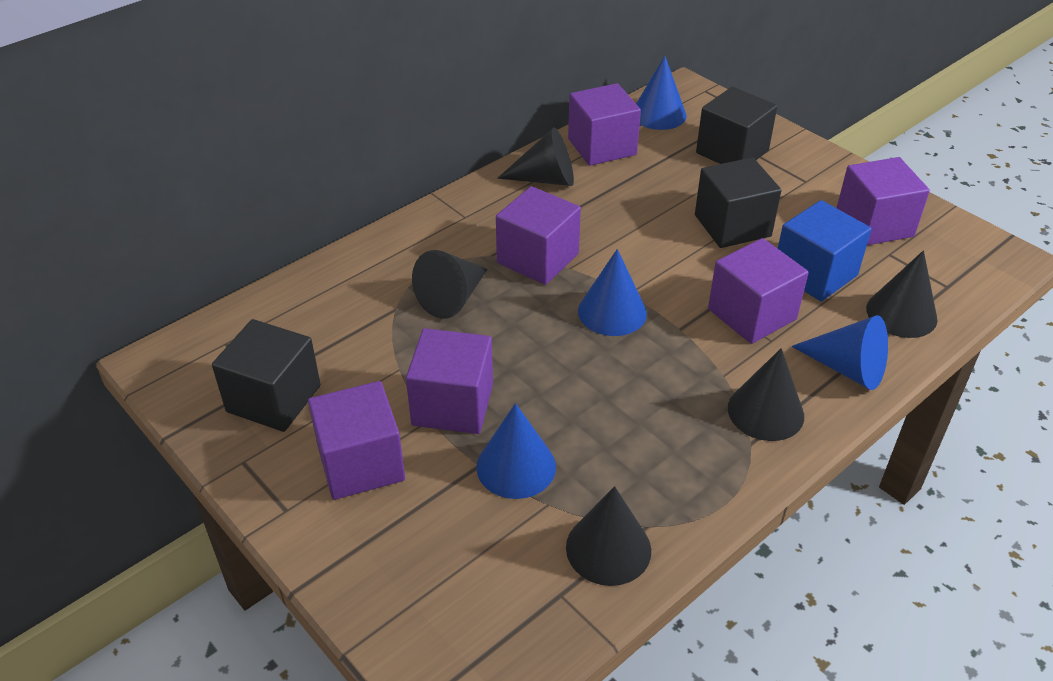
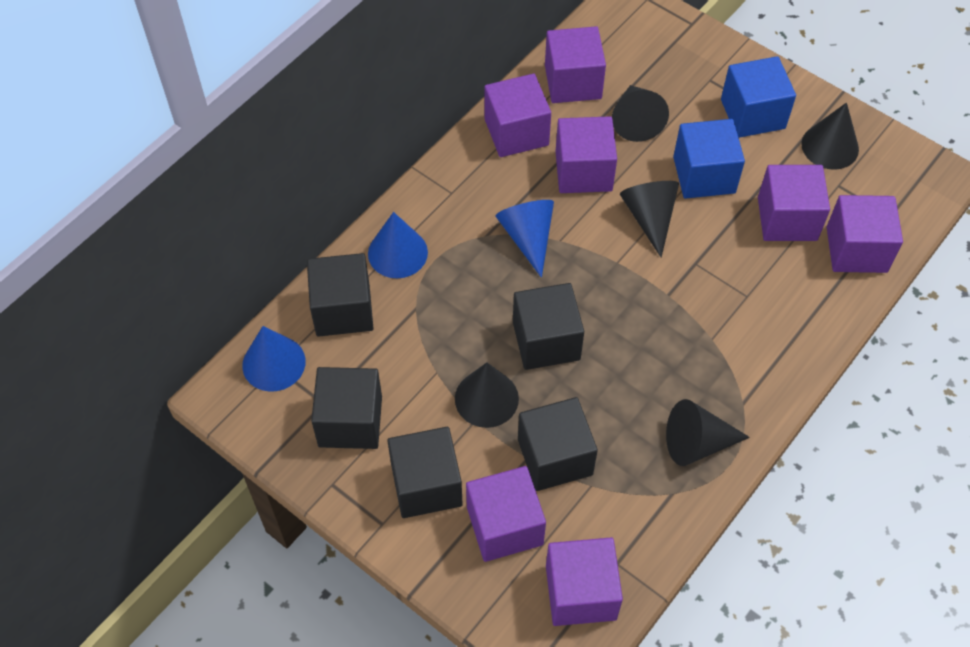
black cube: 3 -> 5
blue cone: 4 -> 3
blue cube: 1 -> 2
purple cube: 6 -> 7

